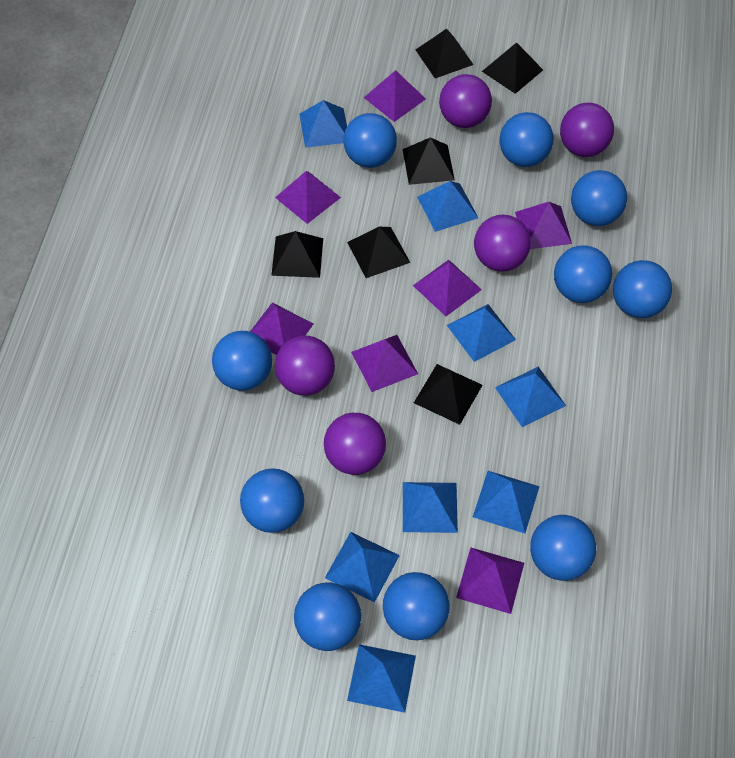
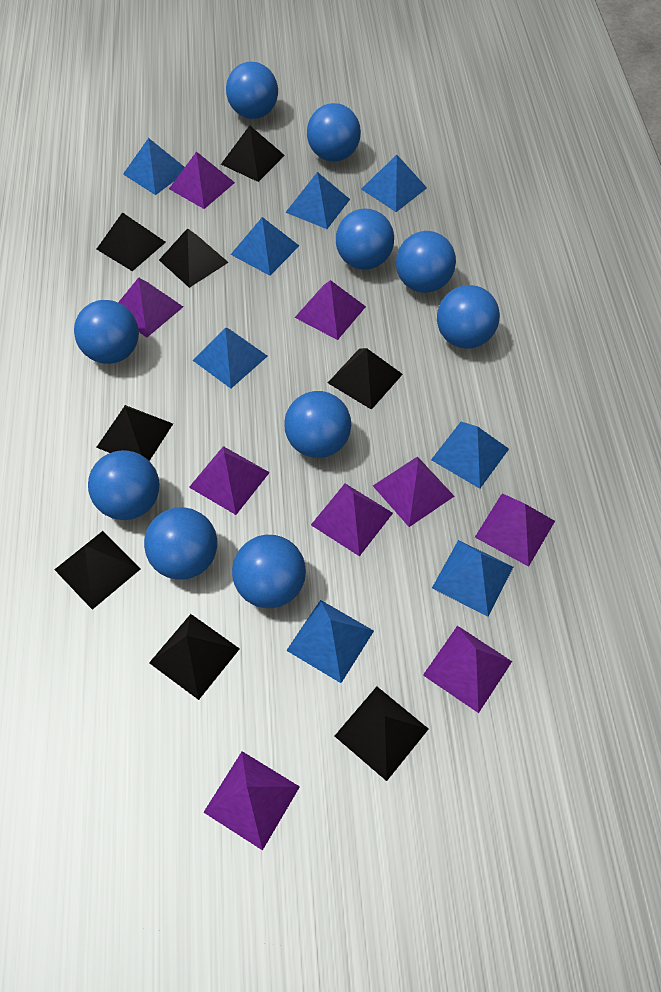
black pyramid: 6 -> 8
purple ball: 5 -> 0
purple pyramid: 7 -> 9

